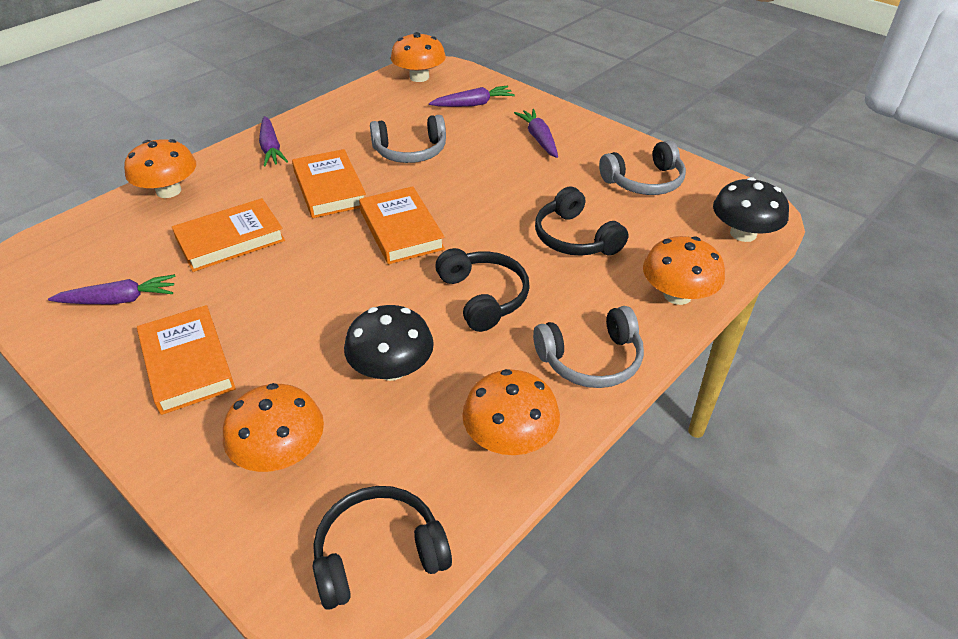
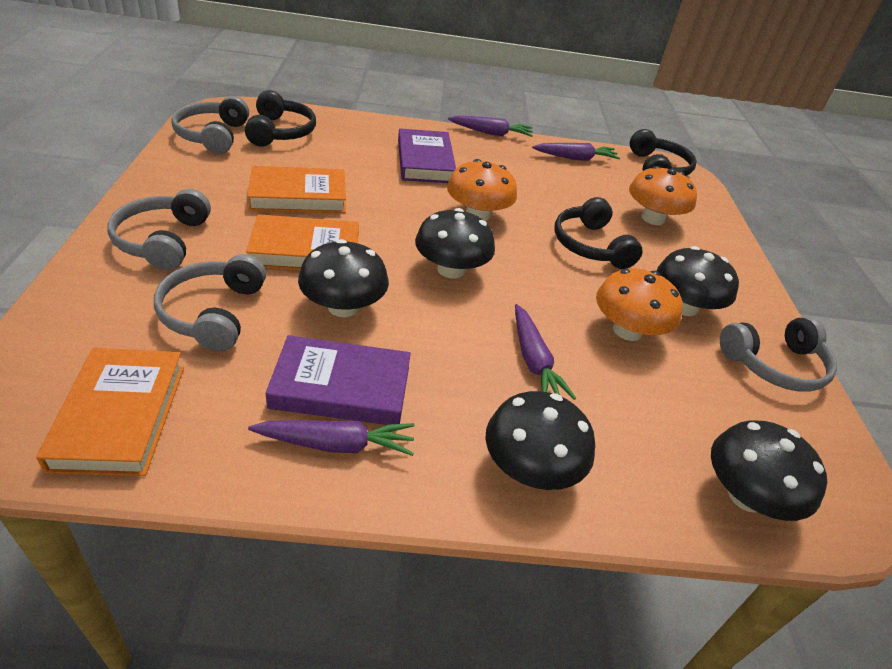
black mushroom: 2 -> 5
grey headphones: 3 -> 4
orange book: 4 -> 3
orange mushroom: 5 -> 3
purple book: 0 -> 2

